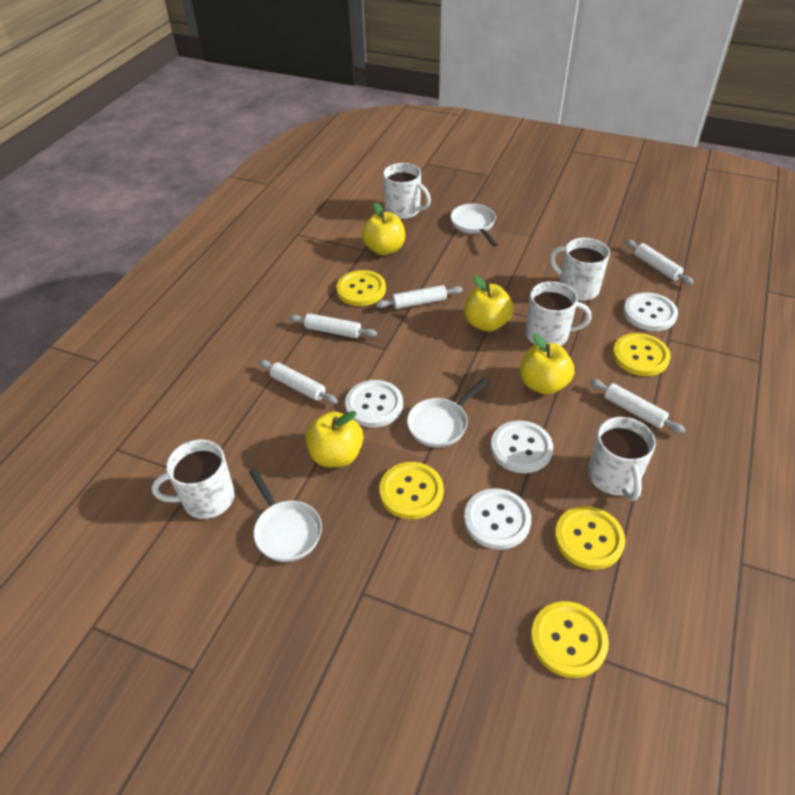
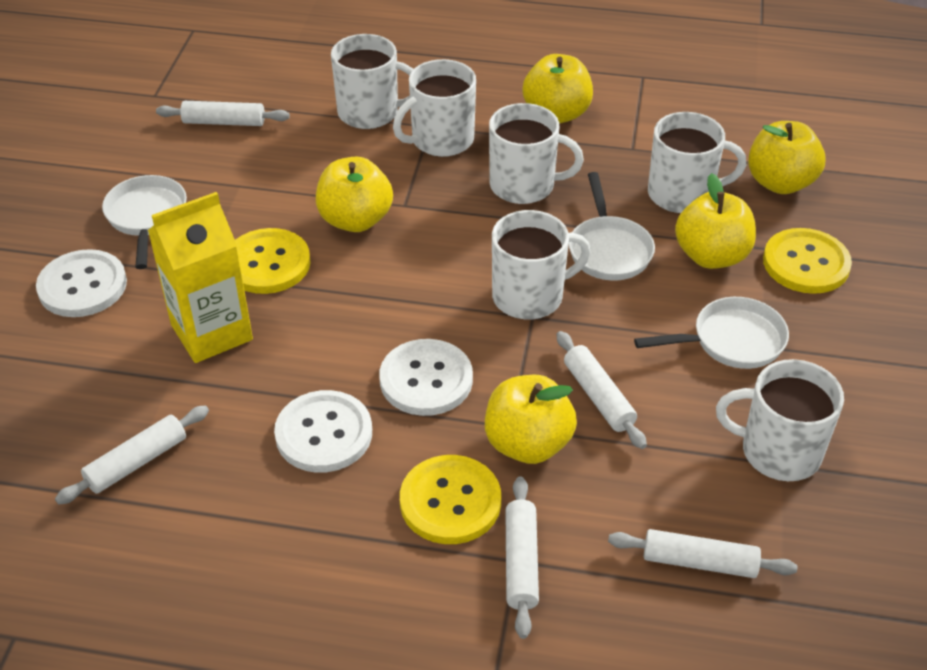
white button: 4 -> 3
white mug: 5 -> 6
yellow apple: 4 -> 5
yellow button: 5 -> 3
yellow carton: 0 -> 1

